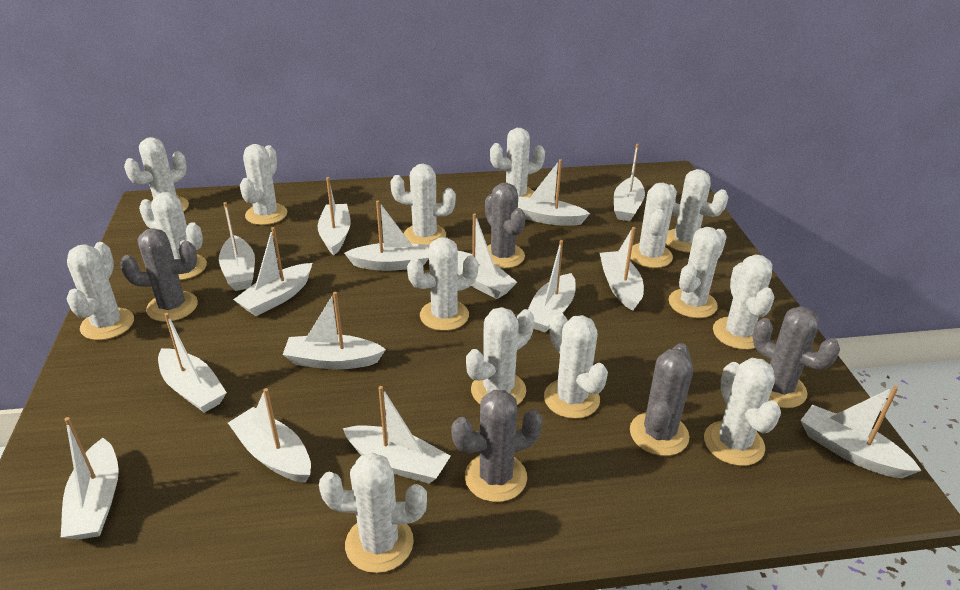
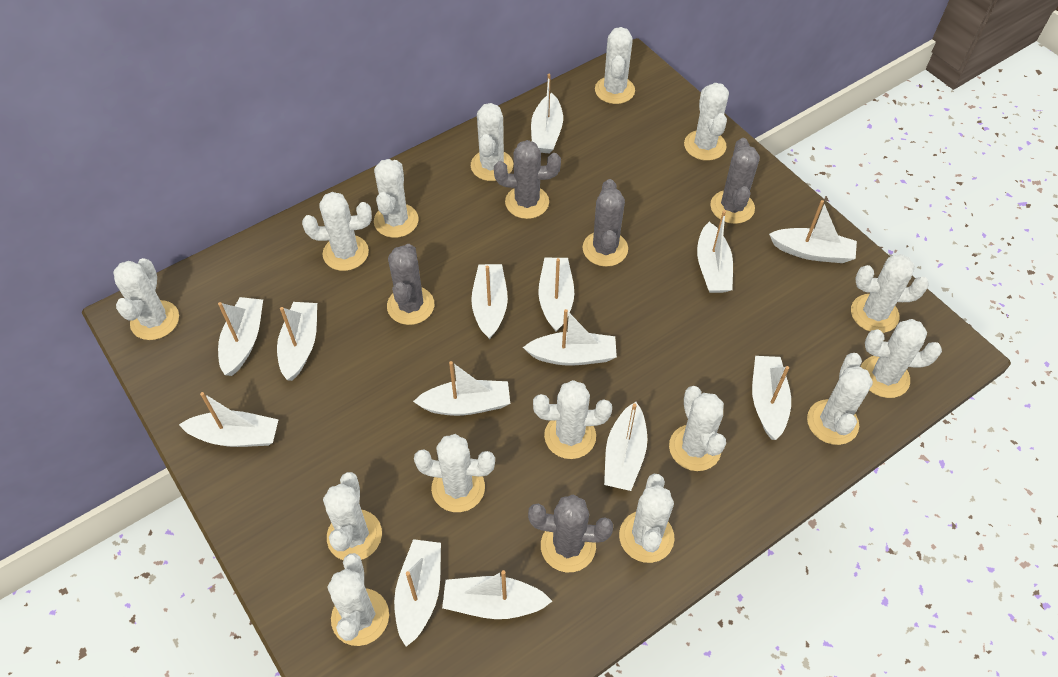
white boat: 15 -> 14

